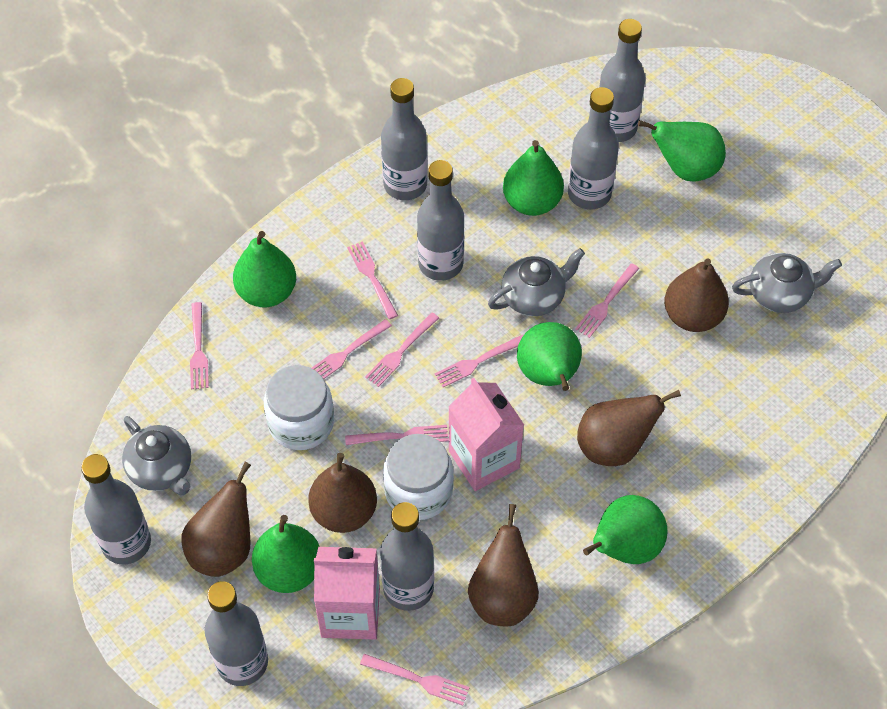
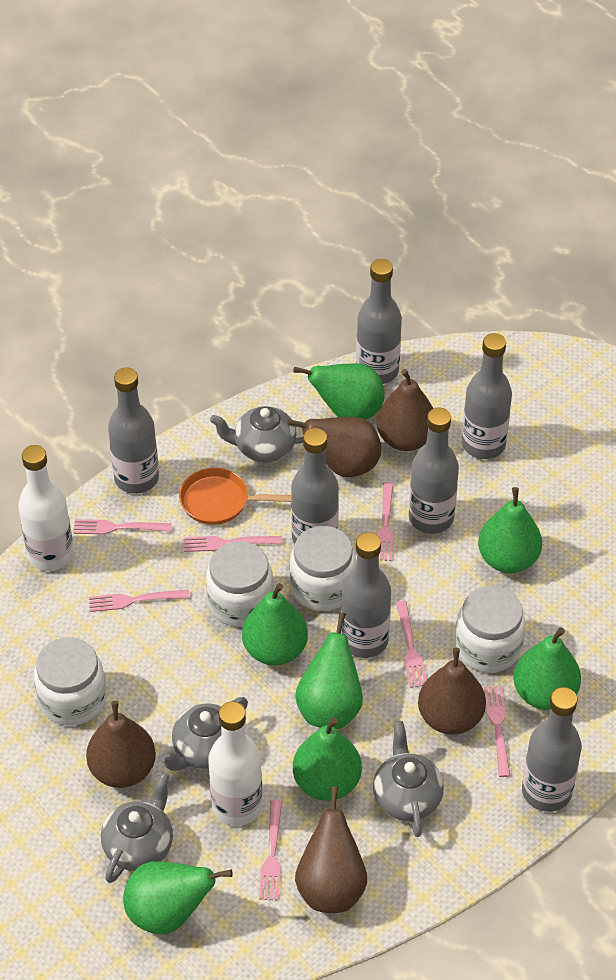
green pear: 6 -> 7
grey teapot: 3 -> 4
orange pan: 0 -> 1
pink carton: 2 -> 0
pink fork: 8 -> 7
white bottle: 0 -> 2
white jar: 2 -> 4

